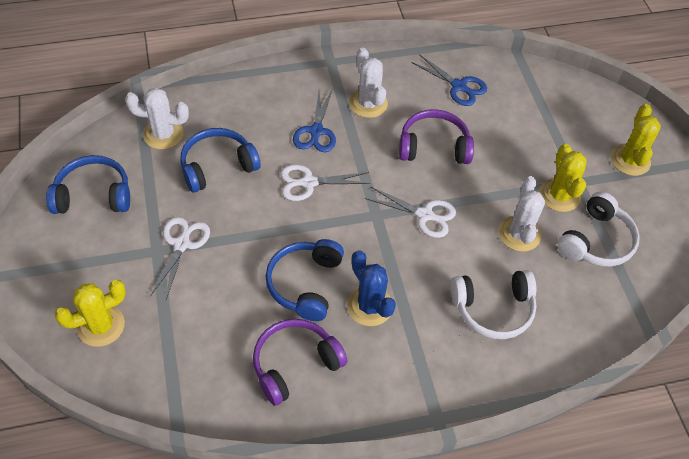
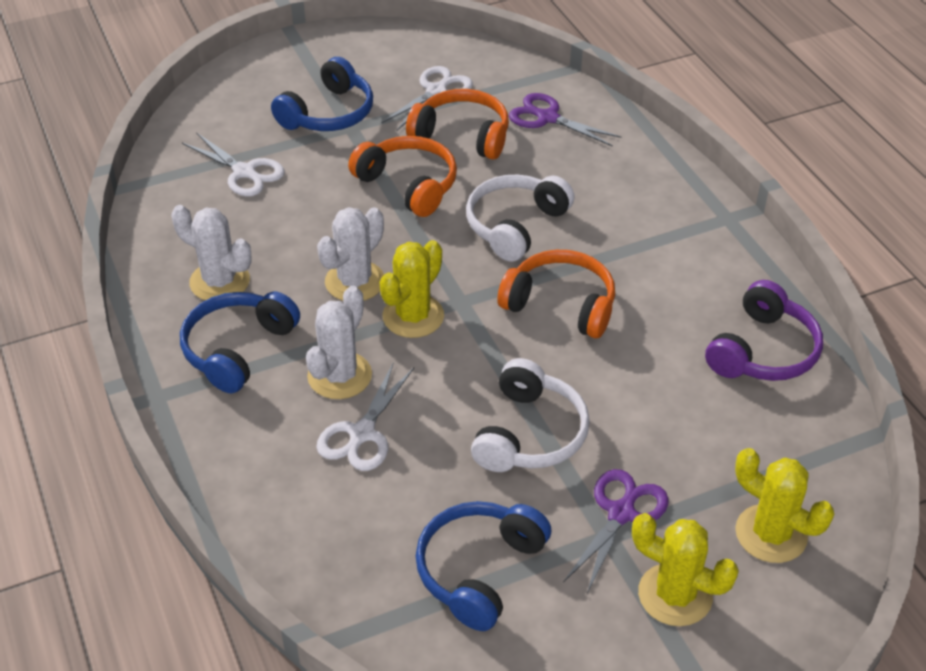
blue cactus: 1 -> 0
blue scissors: 2 -> 0
orange headphones: 0 -> 3
purple headphones: 2 -> 1
purple scissors: 0 -> 2

